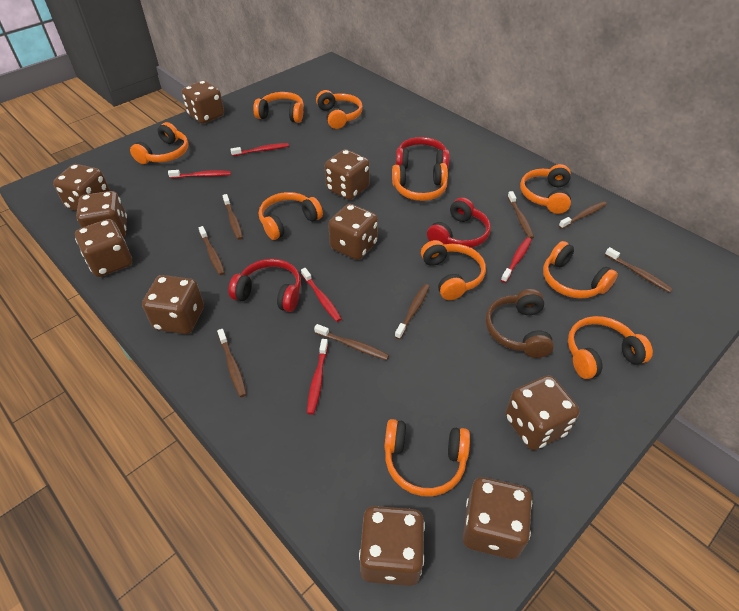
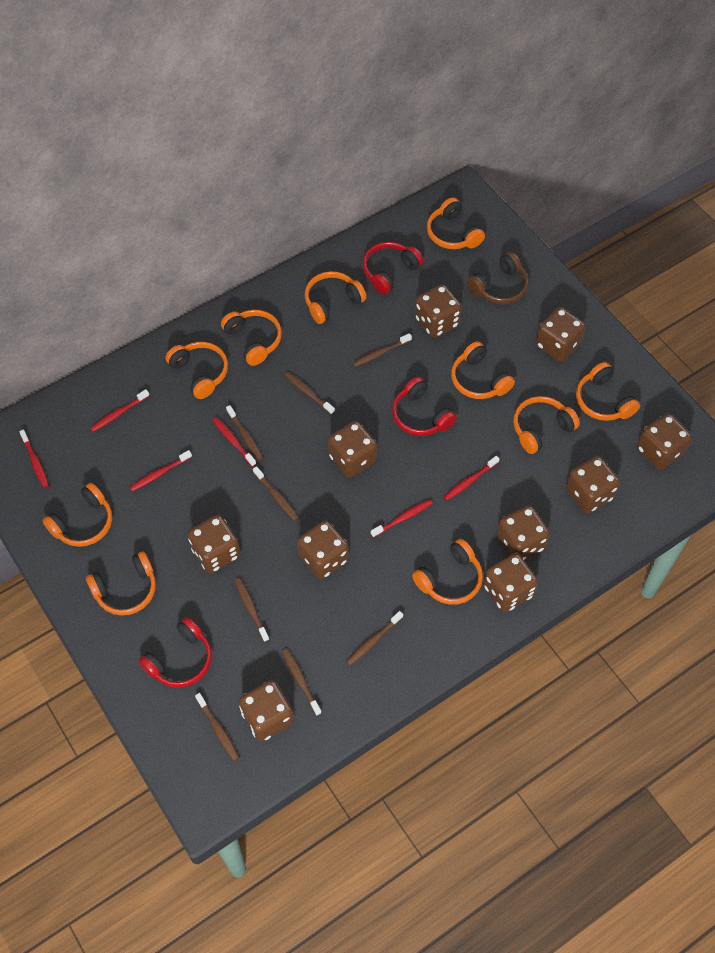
red toothbrush: 5 -> 6

